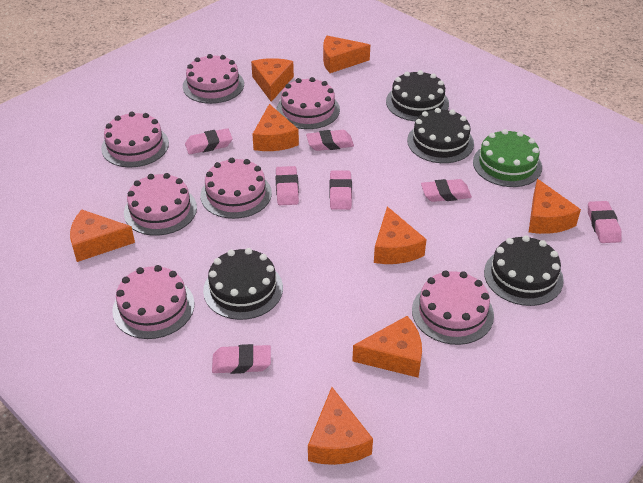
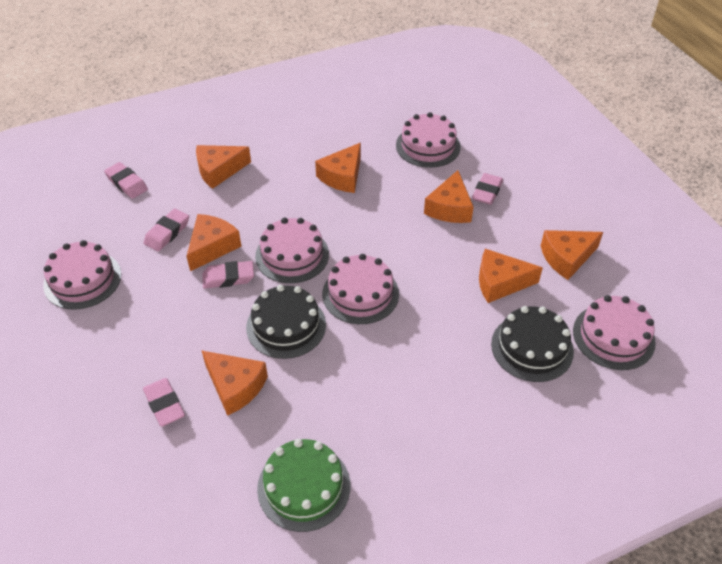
black cake: 4 -> 2
orange cheese: 8 -> 7
pink cake: 7 -> 5
pink eraser: 7 -> 5

